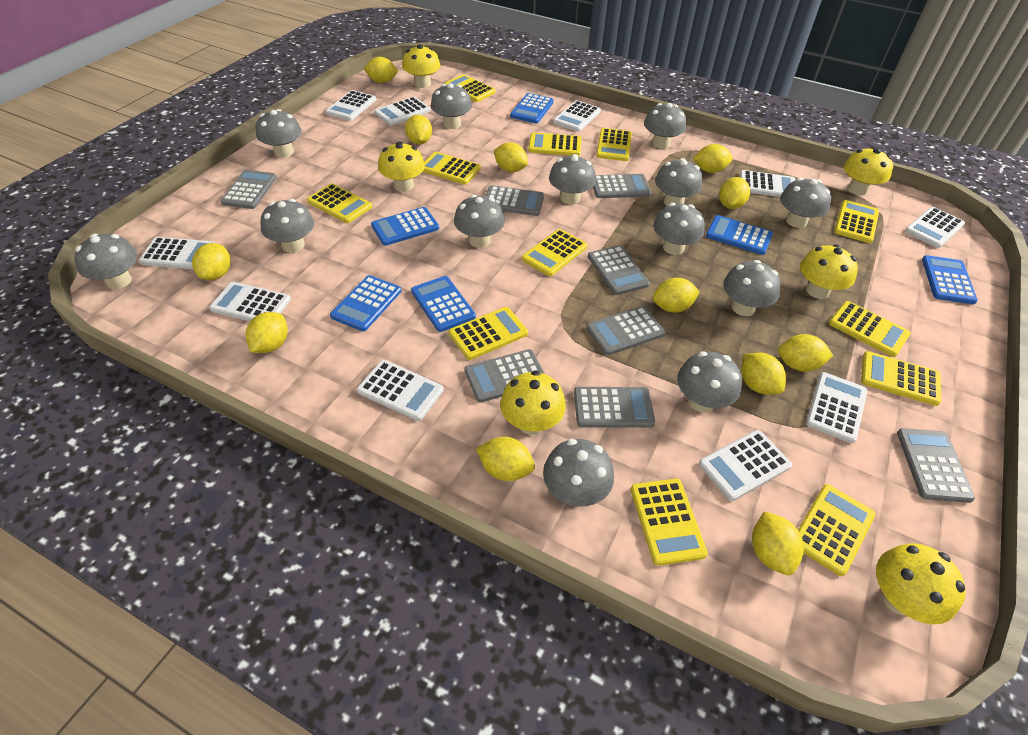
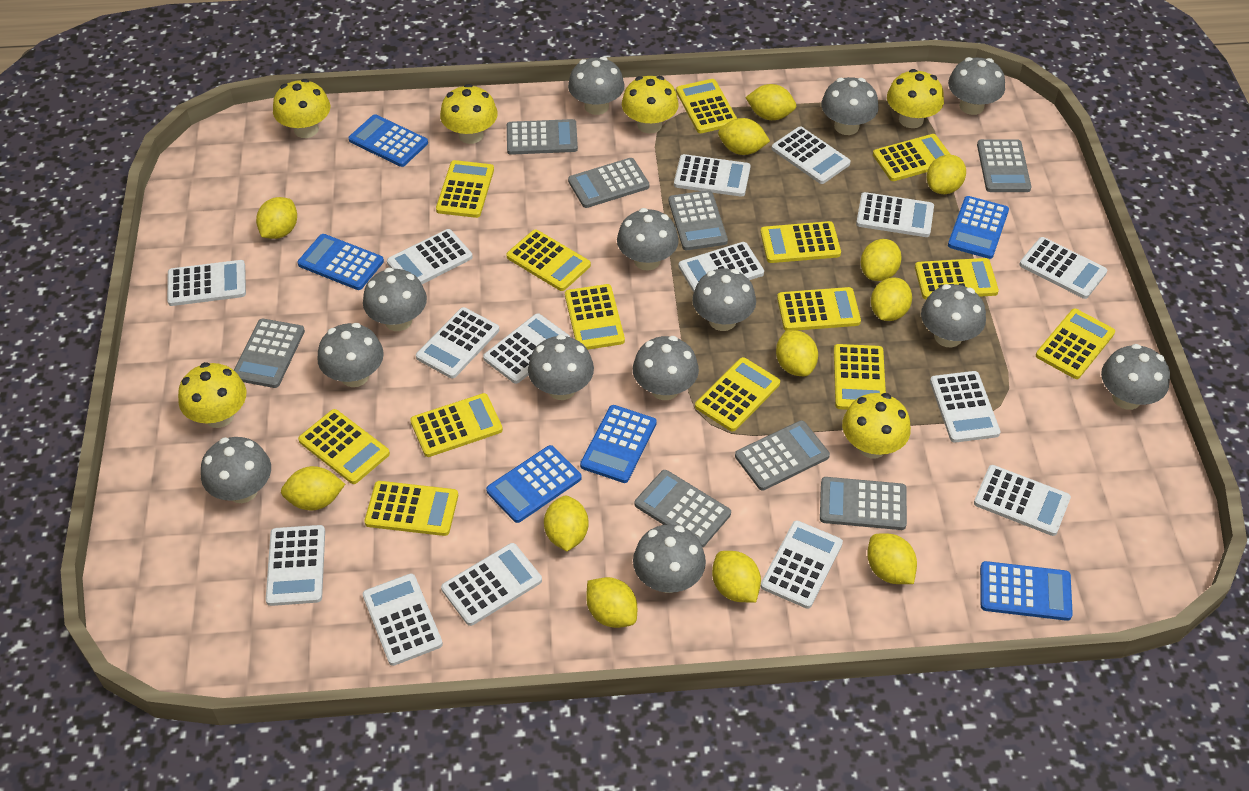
white calculator: 10 -> 15
yellow calculator: 12 -> 14

